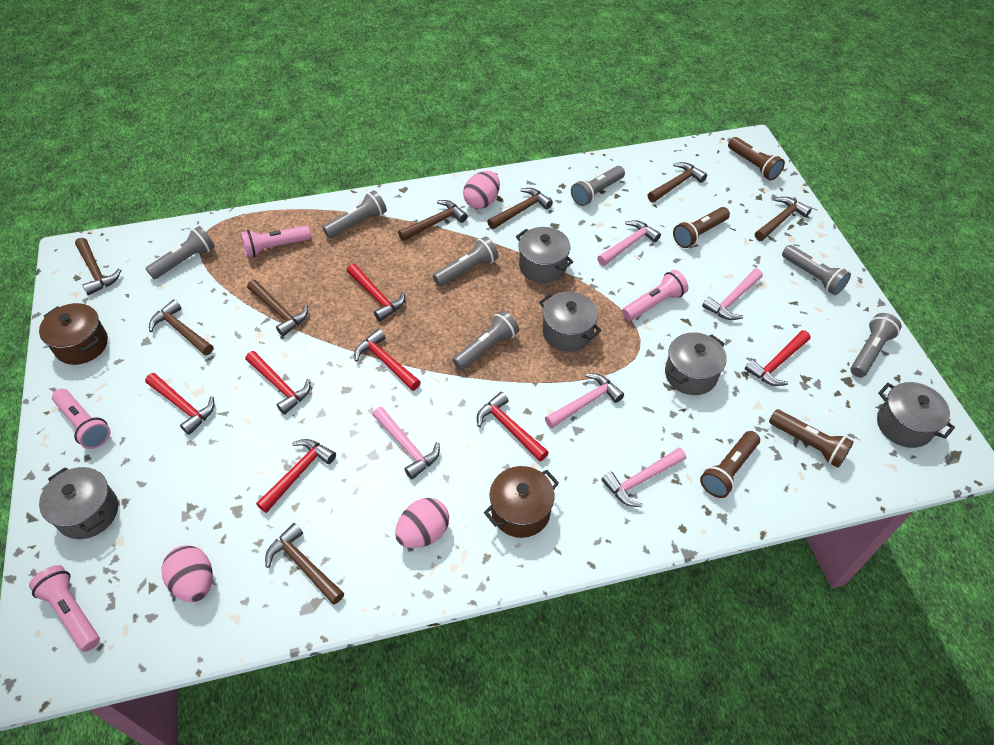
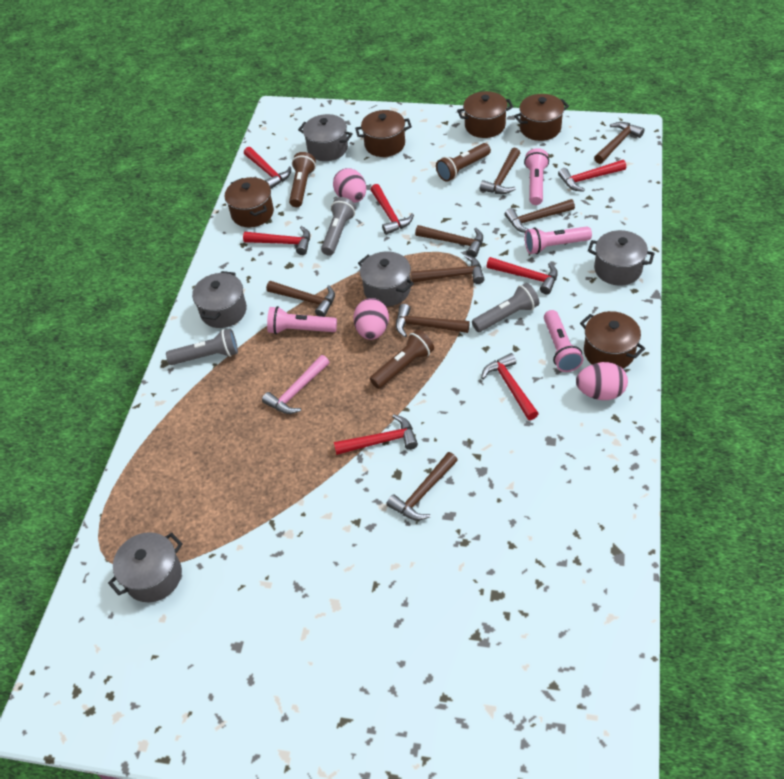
brown flashlight: 4 -> 3
brown pot: 2 -> 5
grey flashlight: 7 -> 3
pink hammer: 5 -> 1

